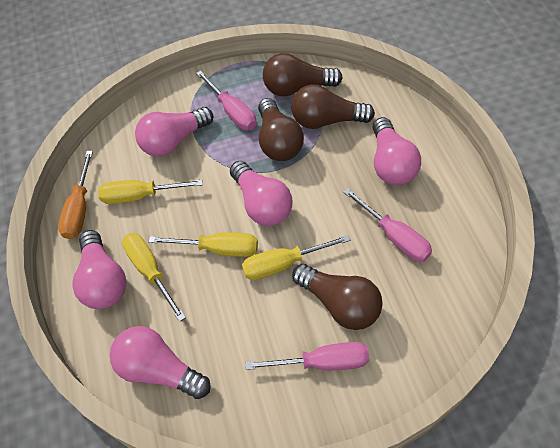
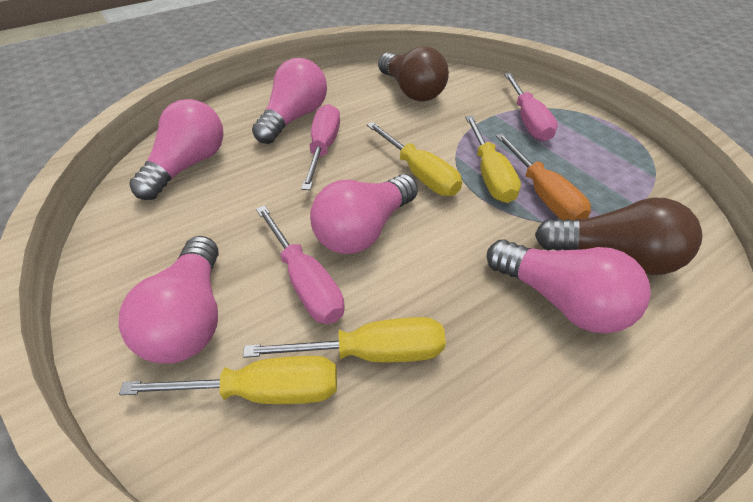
brown light bulb: 4 -> 2

